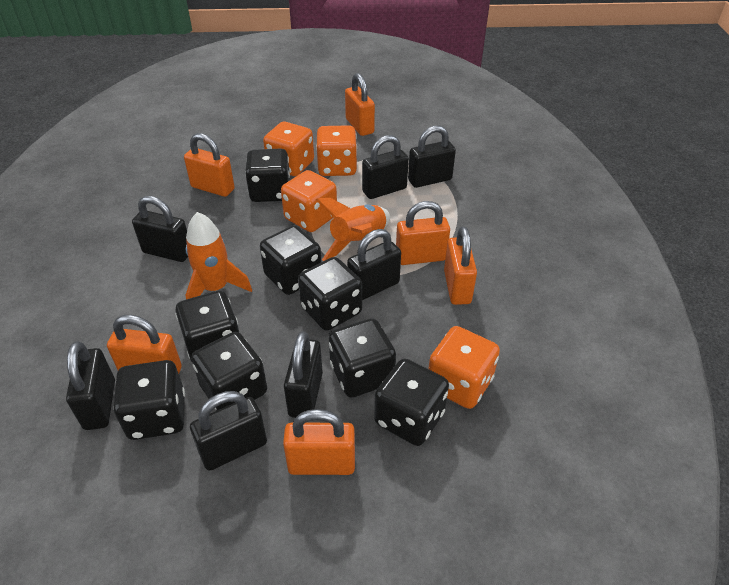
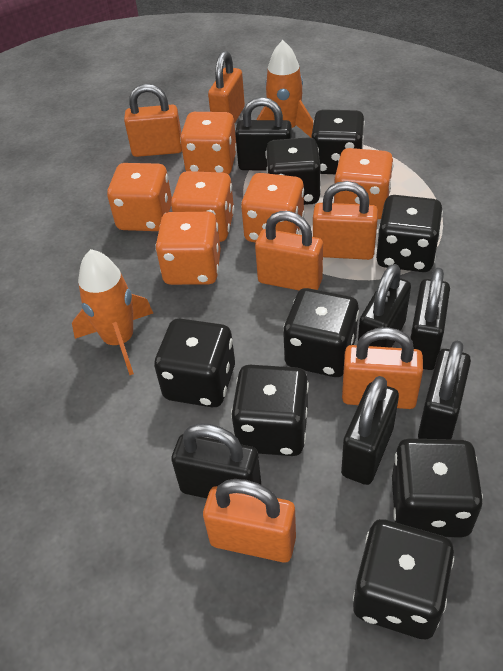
black padlock: 7 -> 6
orange dice: 4 -> 6

